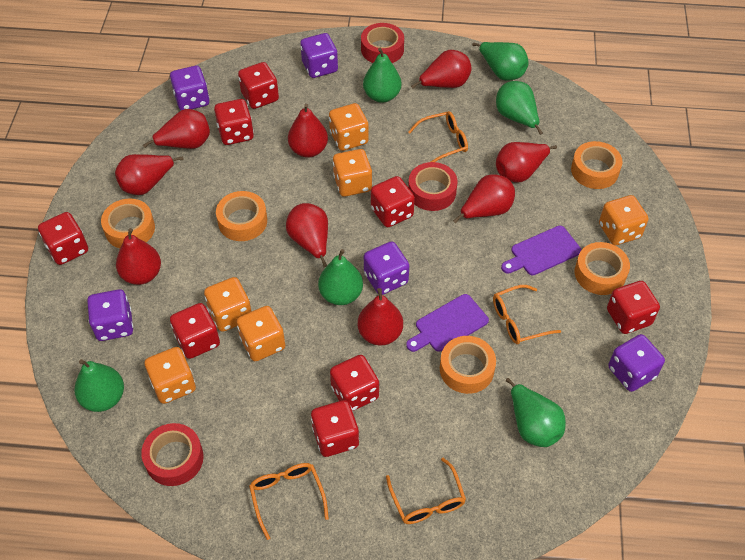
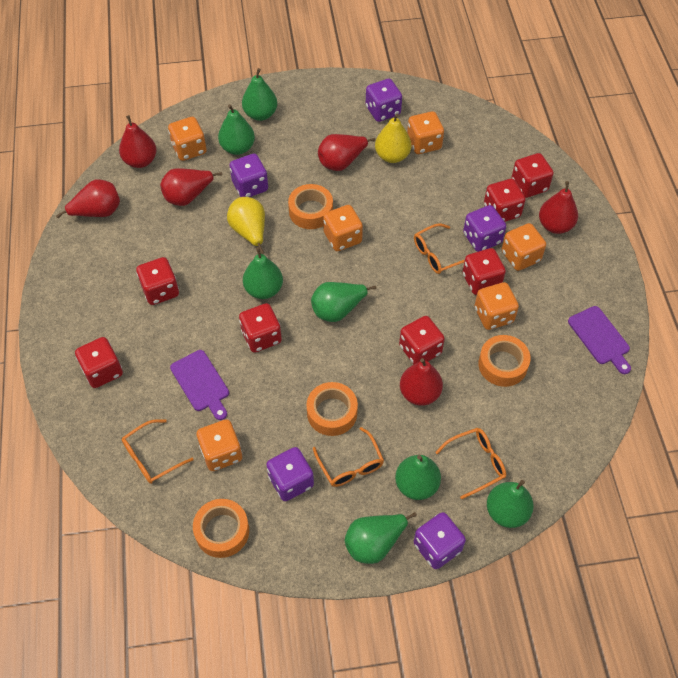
green pear: 6 -> 7
orange tape: 5 -> 4
red dice: 8 -> 7
red pear: 9 -> 6
red tape: 3 -> 0
yellow pear: 0 -> 2

